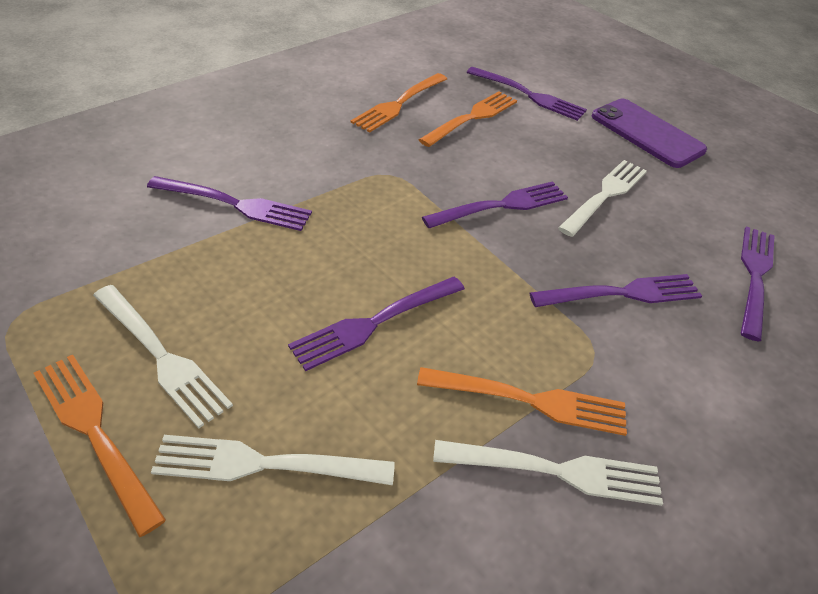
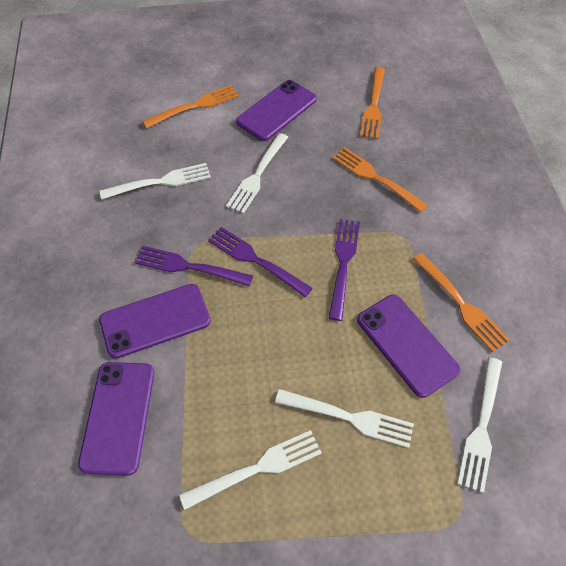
purple fork: 6 -> 3
purple phone: 1 -> 4
white fork: 4 -> 5

